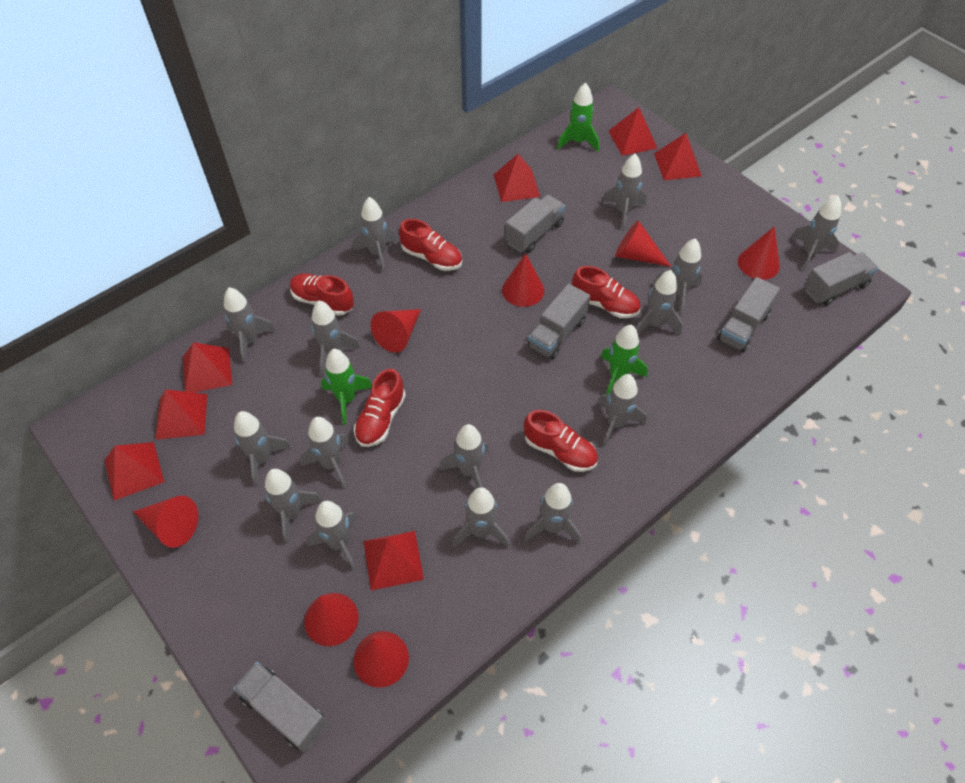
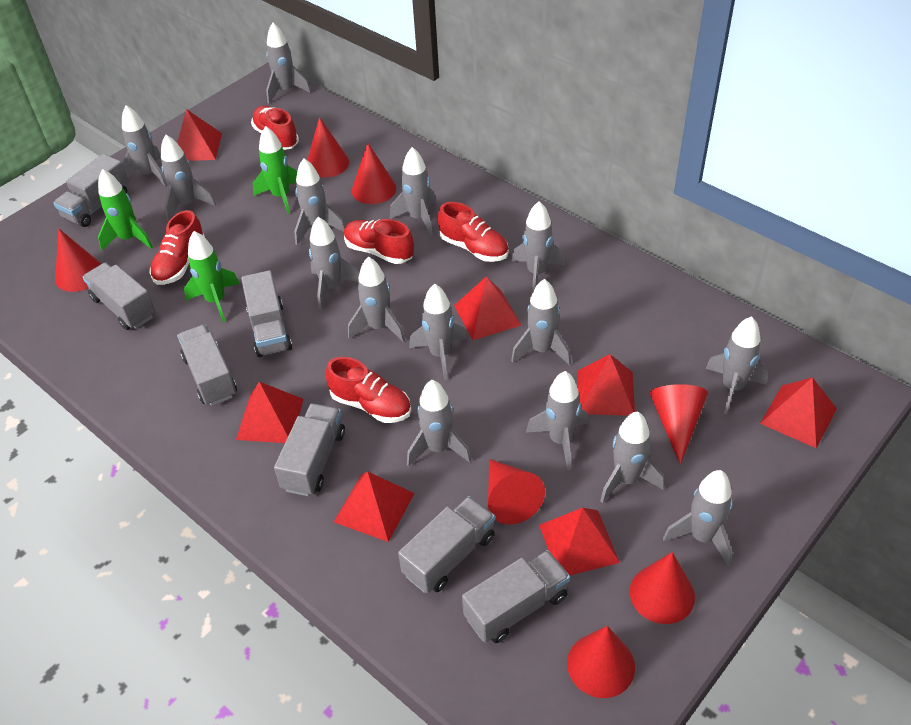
grey truck: 5 -> 7

